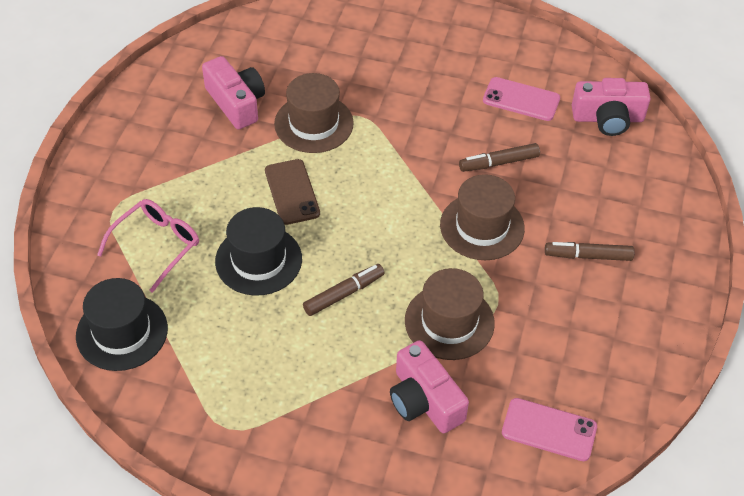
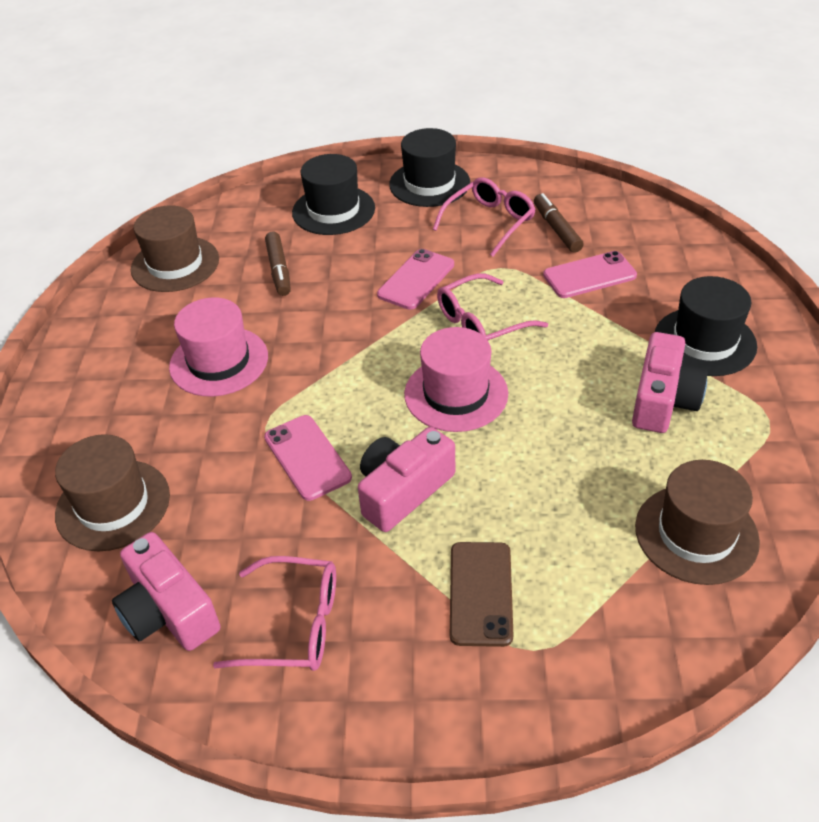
black hat: 2 -> 3
brown marker: 3 -> 2
pink glasses: 1 -> 3
pink hat: 0 -> 2
pink phone: 2 -> 3

